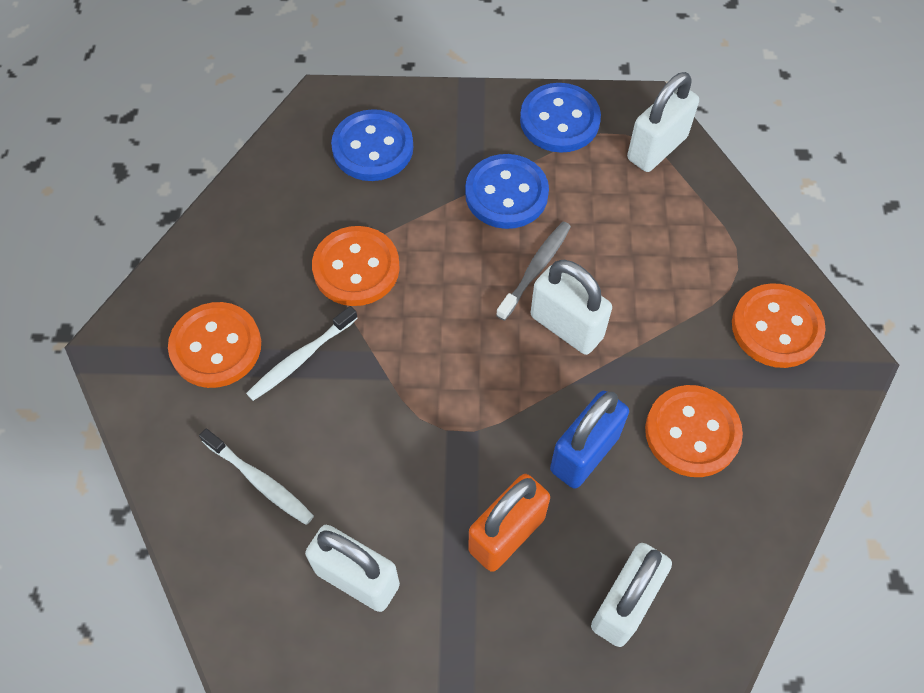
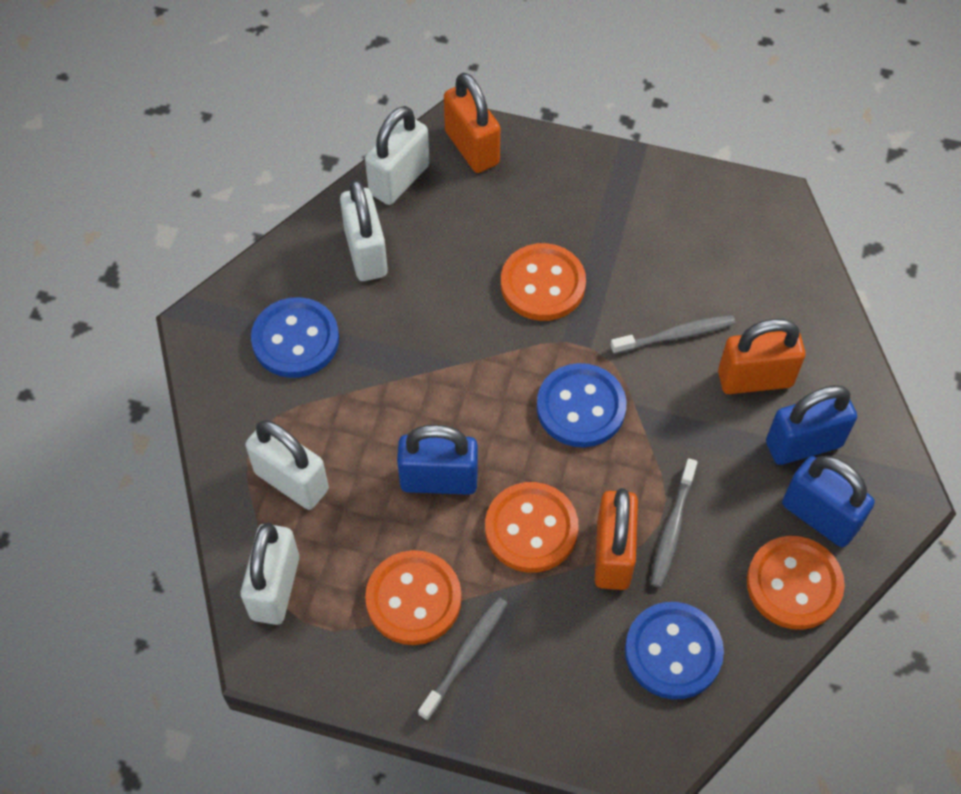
blue padlock: 1 -> 3
grey toothbrush: 1 -> 3
orange padlock: 1 -> 3
white toothbrush: 2 -> 0

